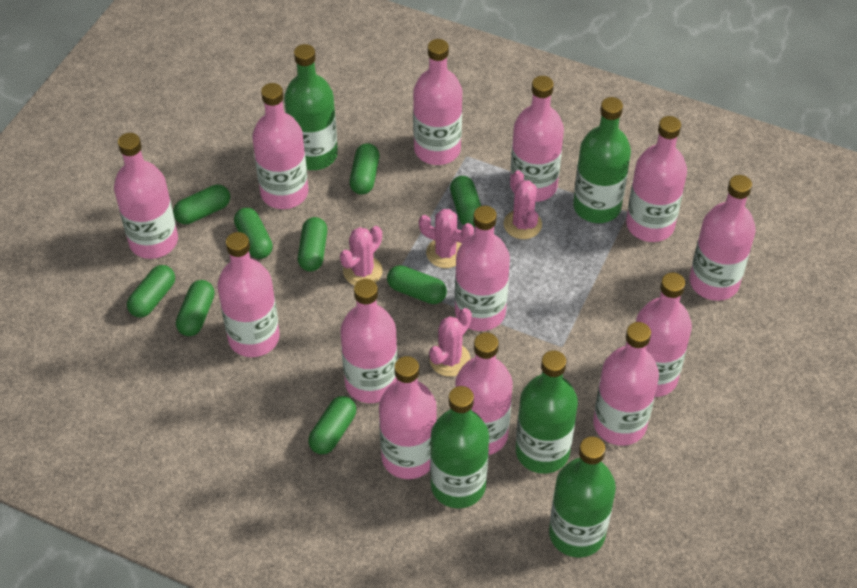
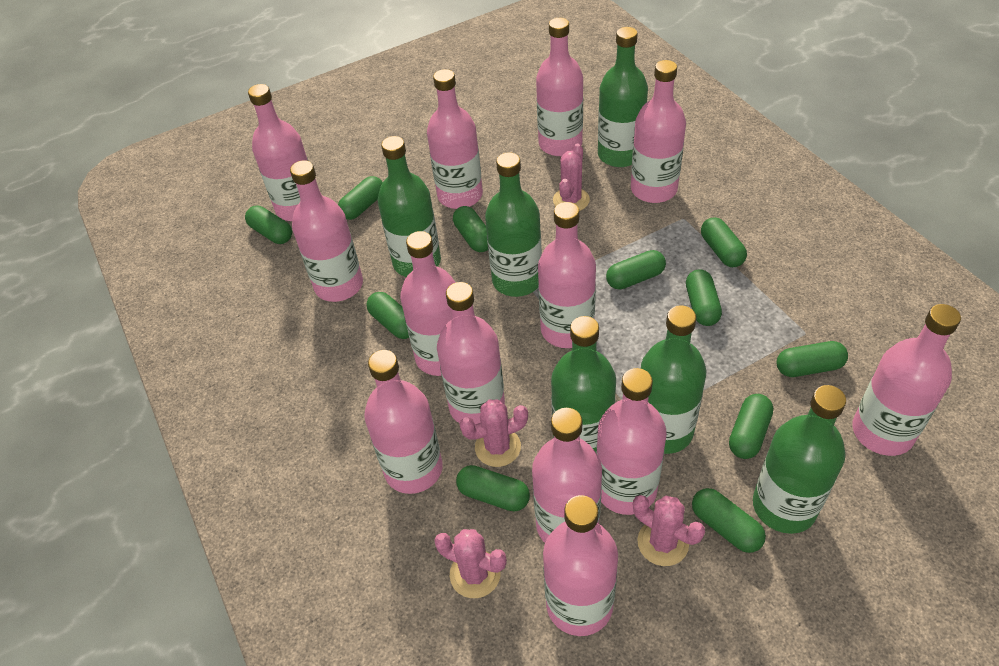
green bottle: 5 -> 6
green capsule: 9 -> 11

